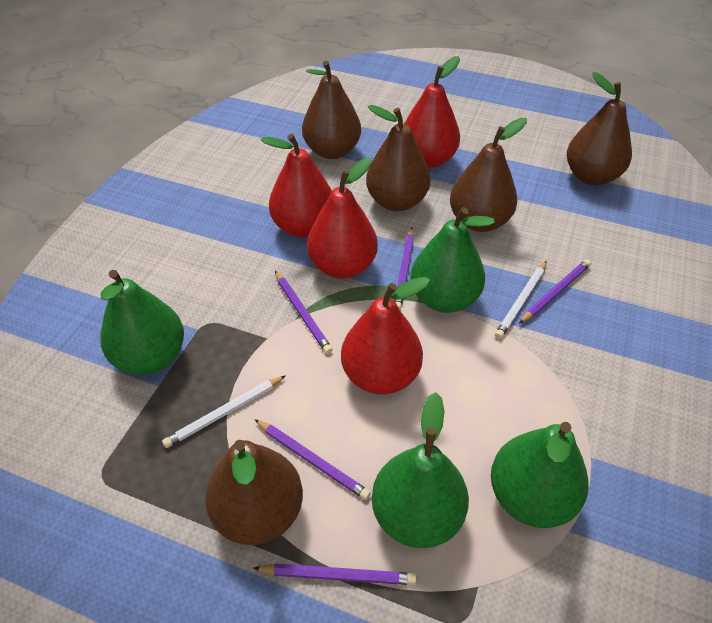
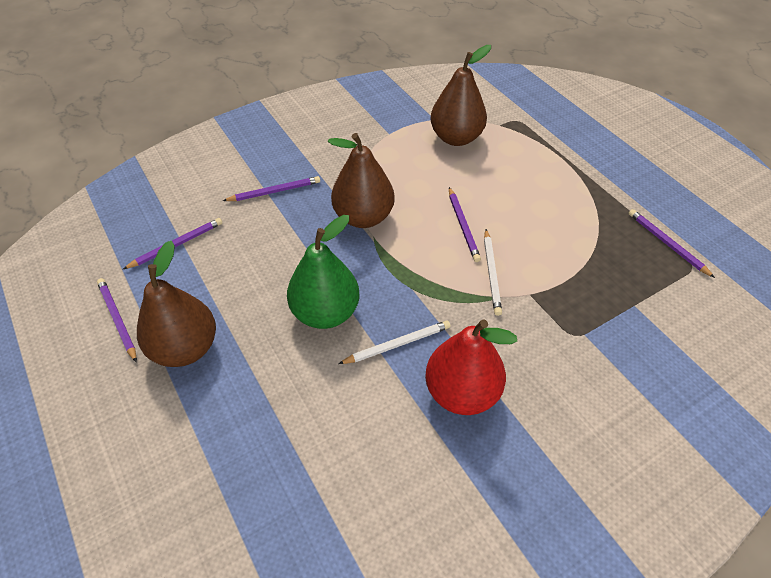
brown pear: 5 -> 3
green pear: 4 -> 1
red pear: 4 -> 1

